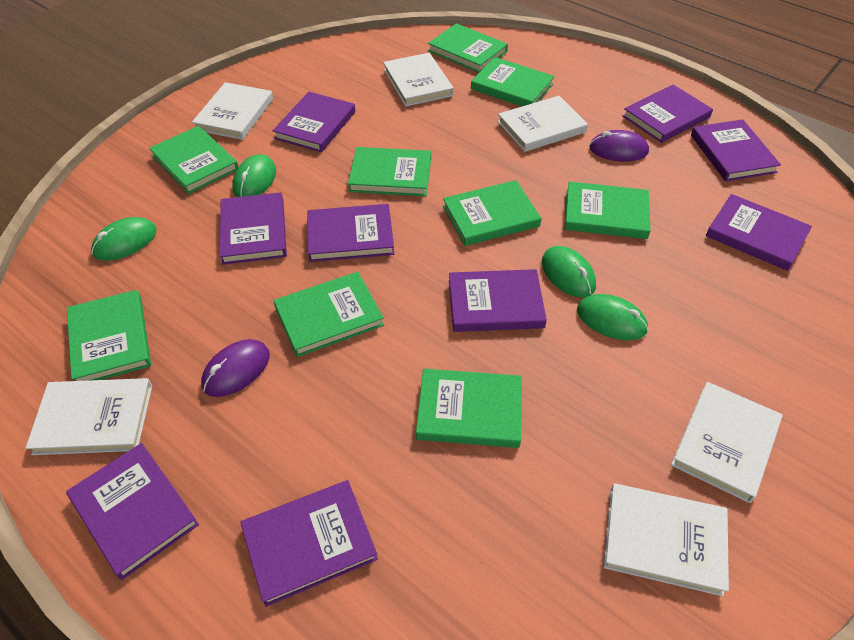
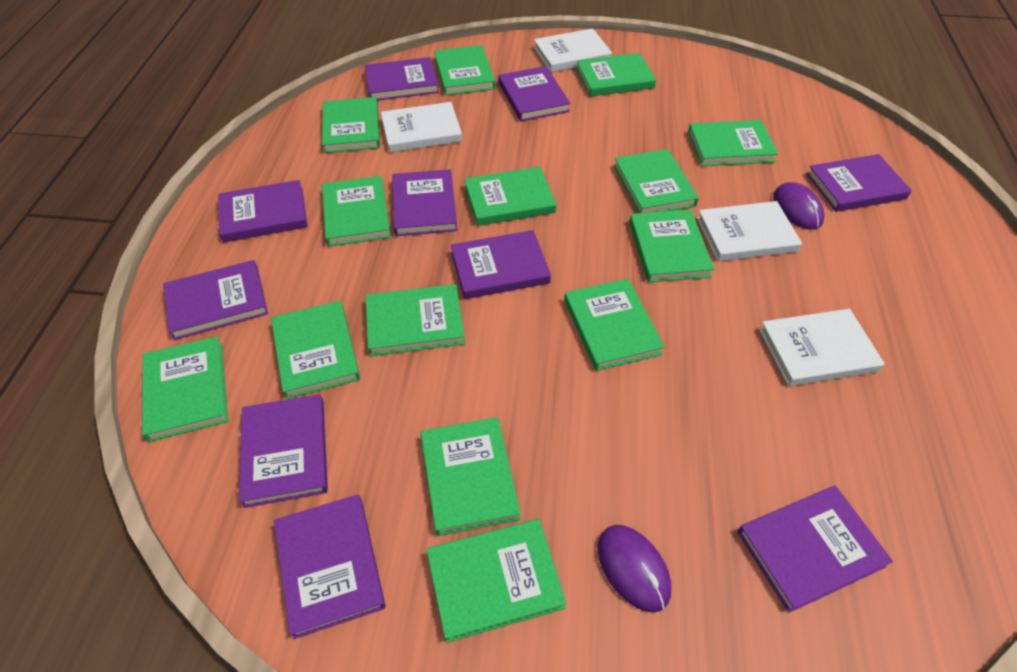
green book: 9 -> 14
green mouse: 4 -> 0
purple book: 9 -> 10
white book: 6 -> 4

